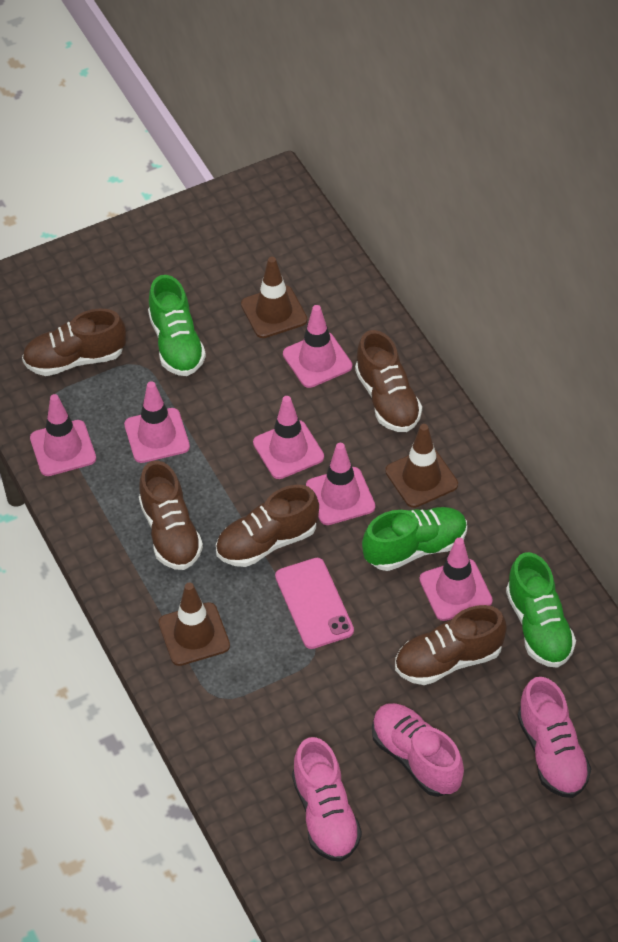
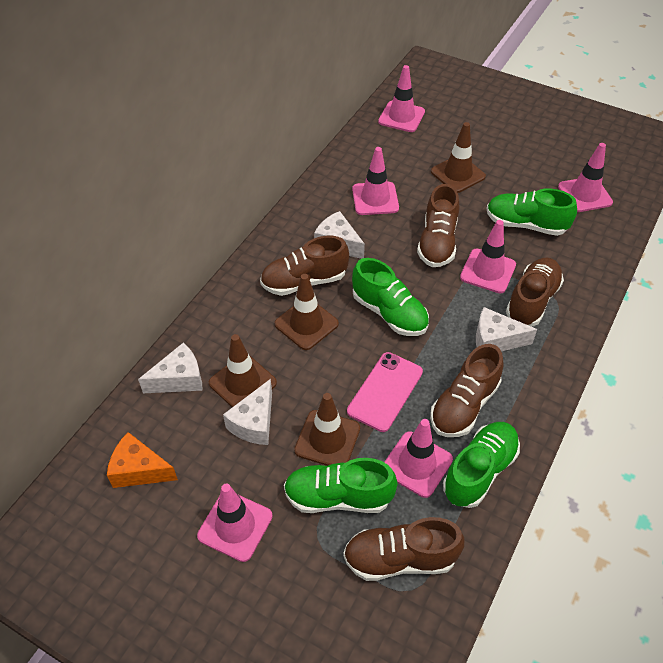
brown traffic cone: 3 -> 4
green shoe: 3 -> 4
orange cheese: 0 -> 1
pink shoe: 3 -> 0
white cheese: 0 -> 4

